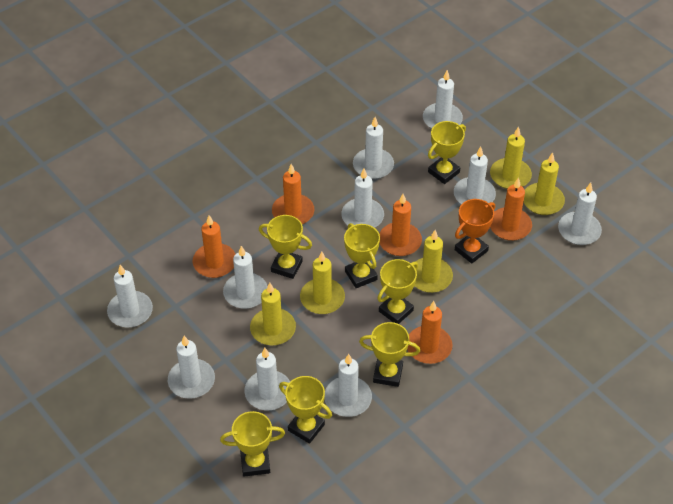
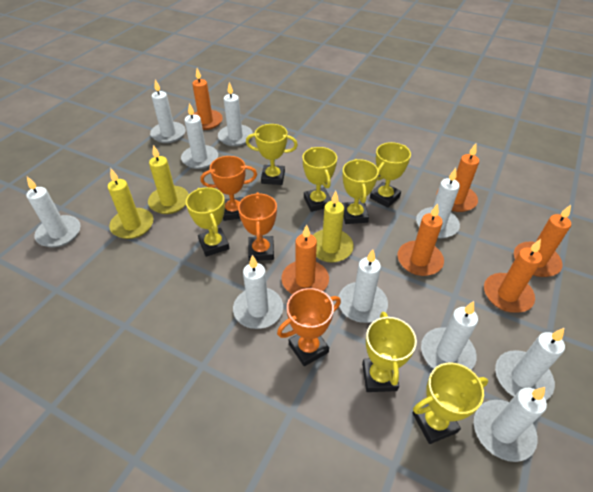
orange candle: 5 -> 6
orange trophy: 1 -> 3
yellow candle: 5 -> 3

